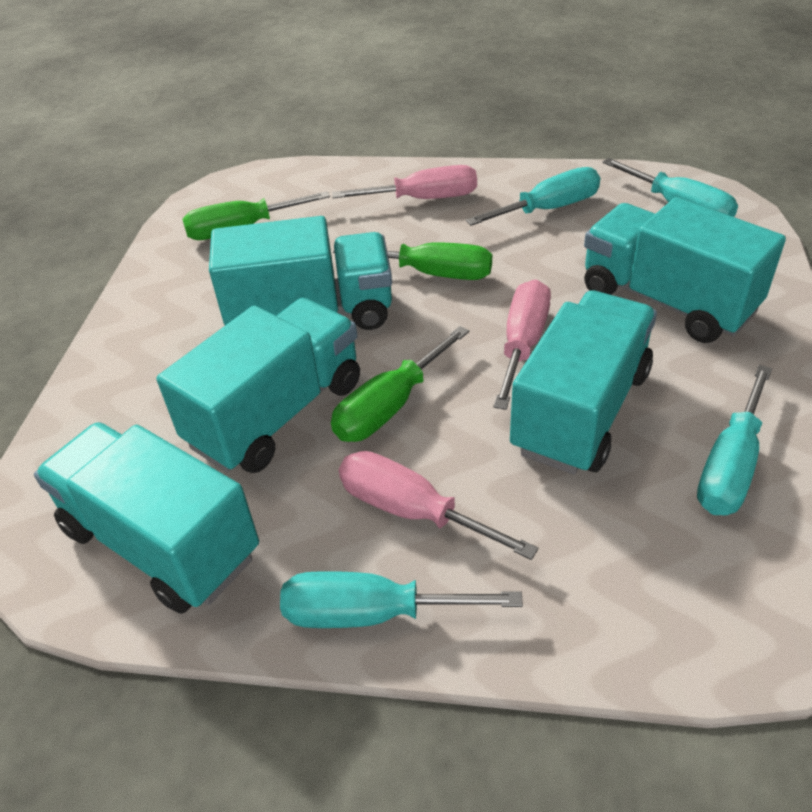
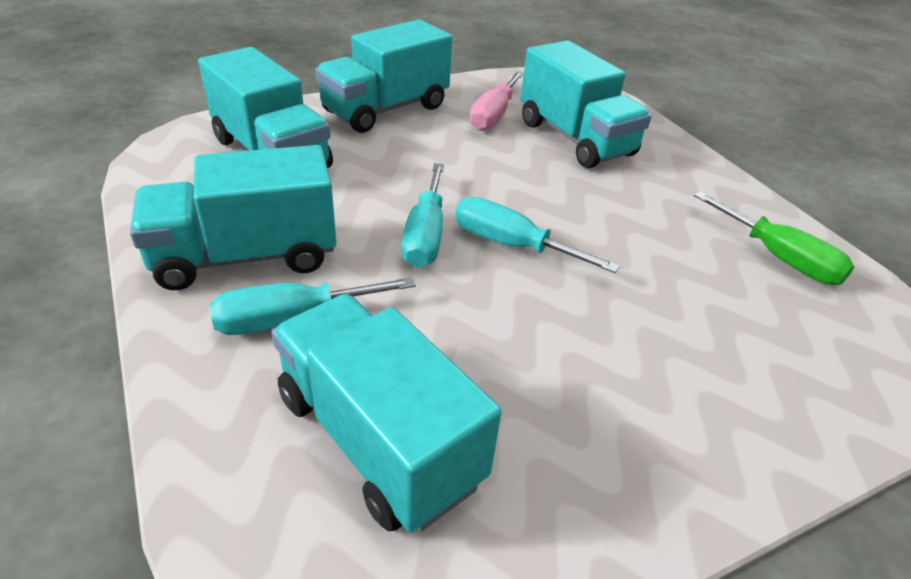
green screwdriver: 3 -> 1
pink screwdriver: 3 -> 1
turquoise screwdriver: 4 -> 3

